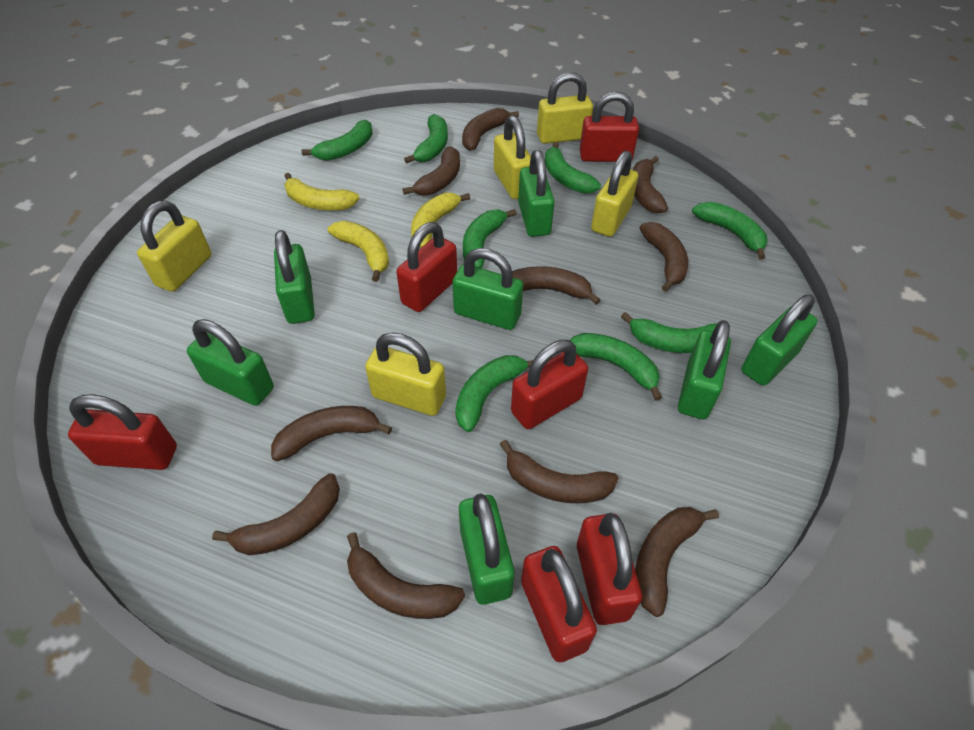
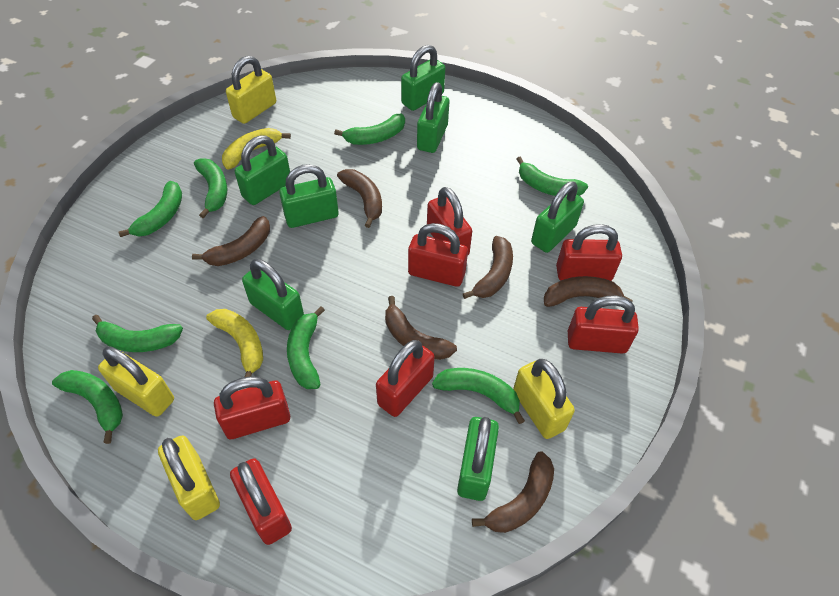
brown banana: 10 -> 6
red padlock: 6 -> 7
yellow banana: 3 -> 2
yellow padlock: 5 -> 4

